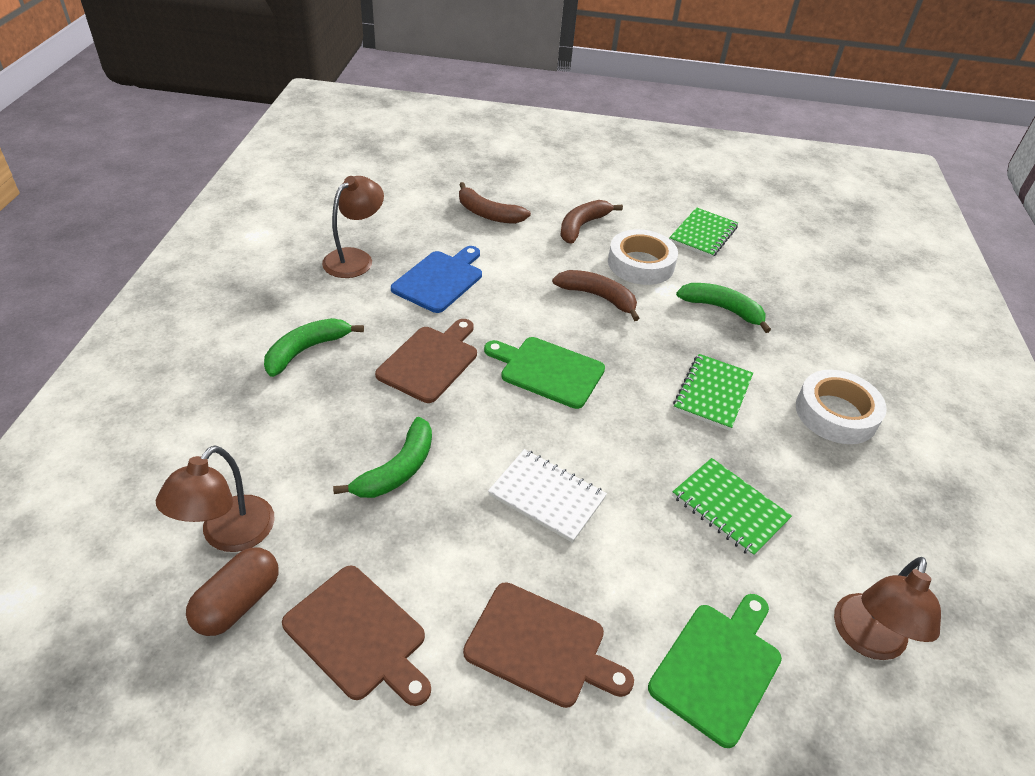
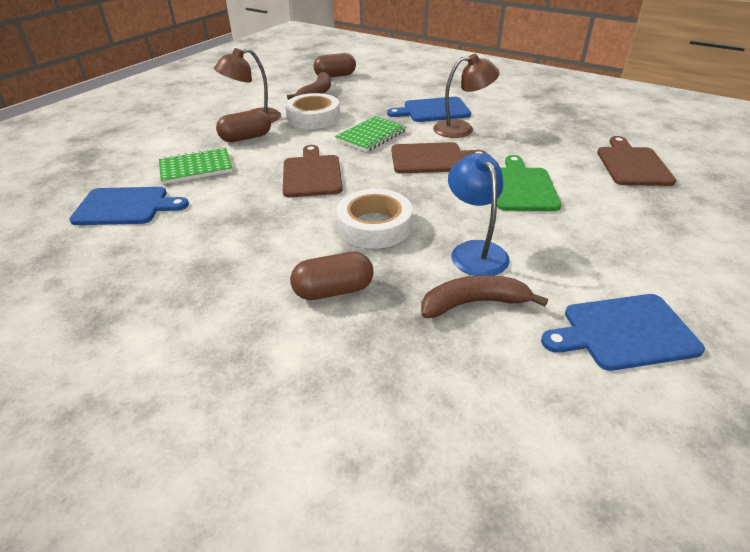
blue cutting board: 1 -> 3
blue lamp: 0 -> 1
brown banana: 3 -> 2
brown capsule: 1 -> 3
brown lamp: 3 -> 2
green banana: 3 -> 0
green cutting board: 2 -> 1
green notebook: 3 -> 2
white notebook: 1 -> 0

